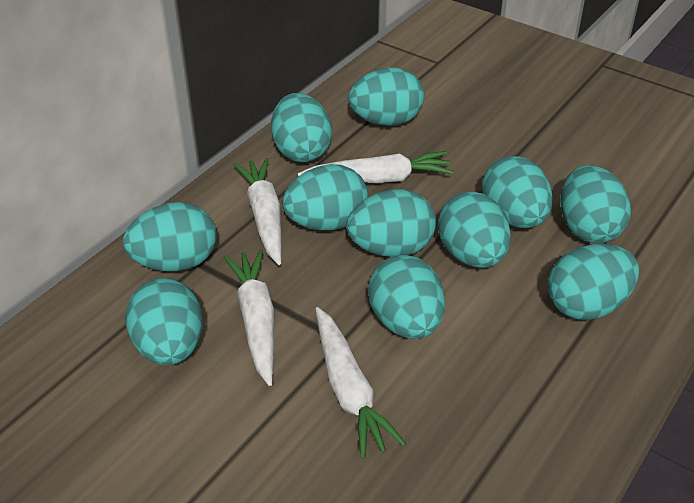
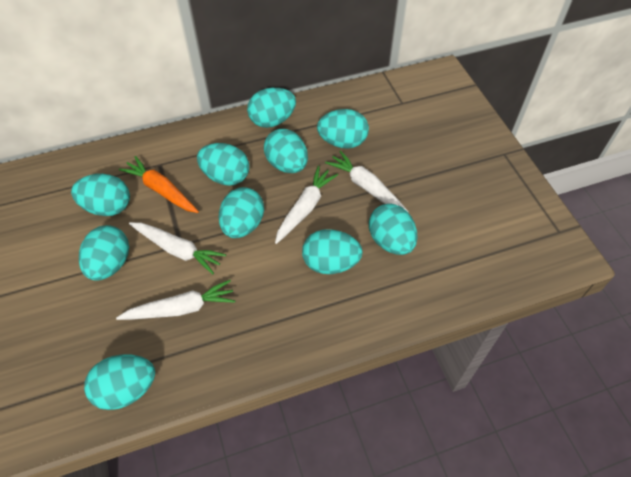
orange carrot: 0 -> 1
turquoise egg: 11 -> 10

